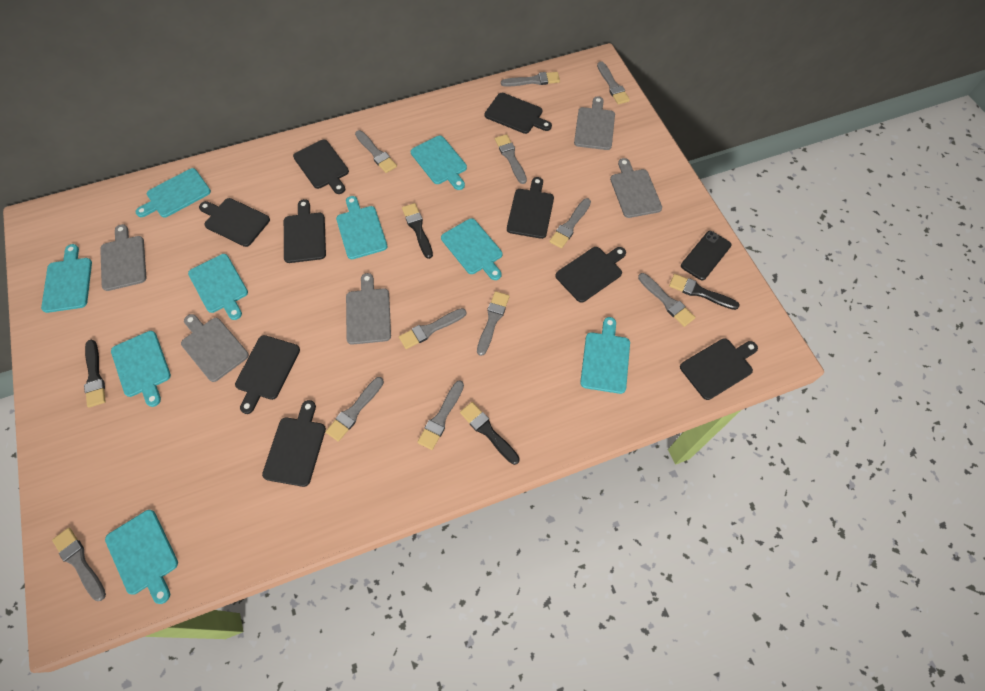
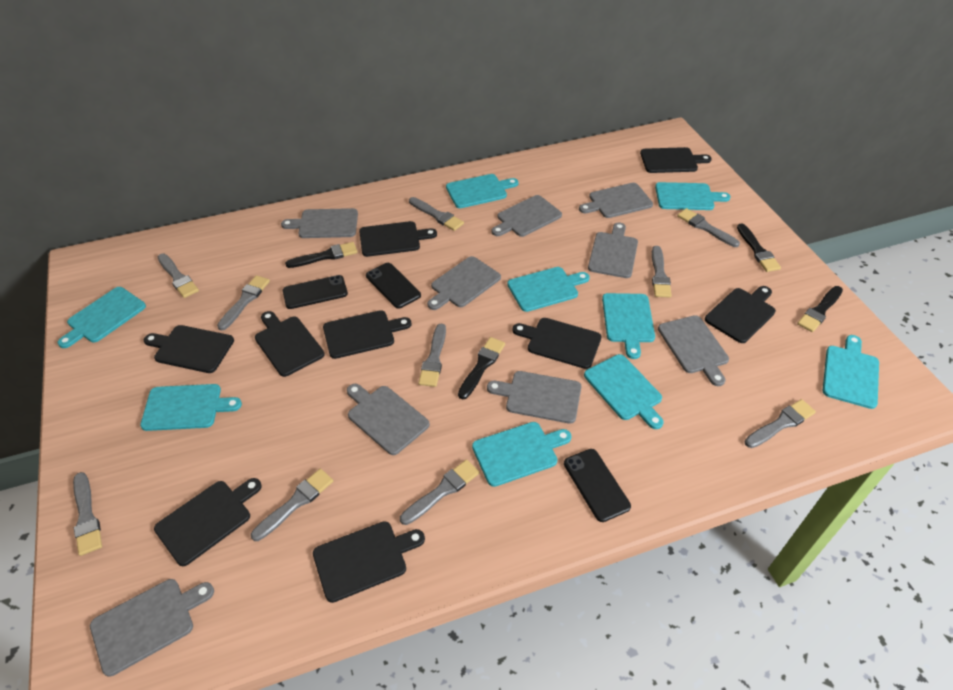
black phone: 1 -> 3
grey brush: 11 -> 10
grey cutting board: 5 -> 9

